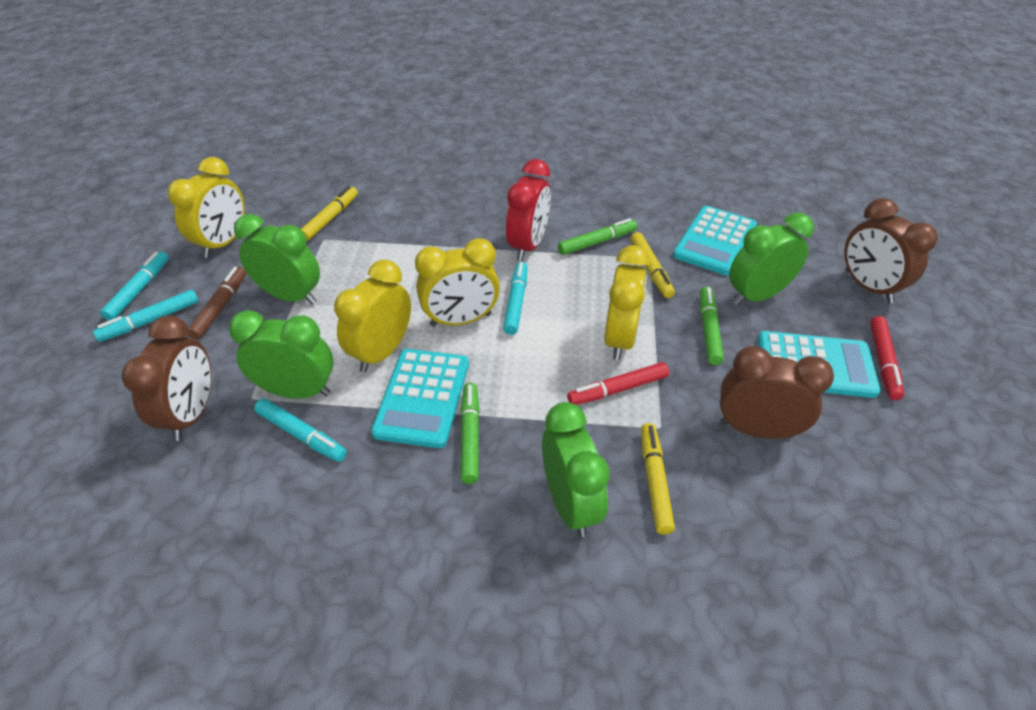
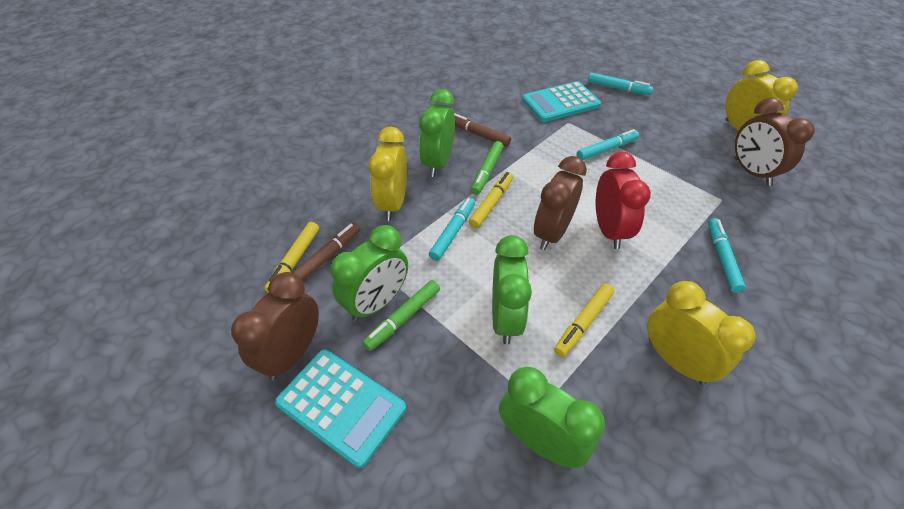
brown marker: 1 -> 2
green marker: 3 -> 2
red marker: 2 -> 0
turquoise calculator: 3 -> 2
yellow clock: 4 -> 3

